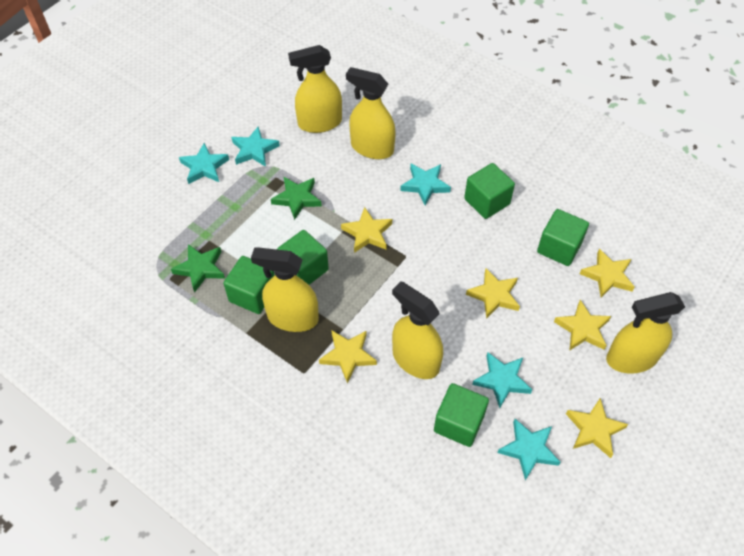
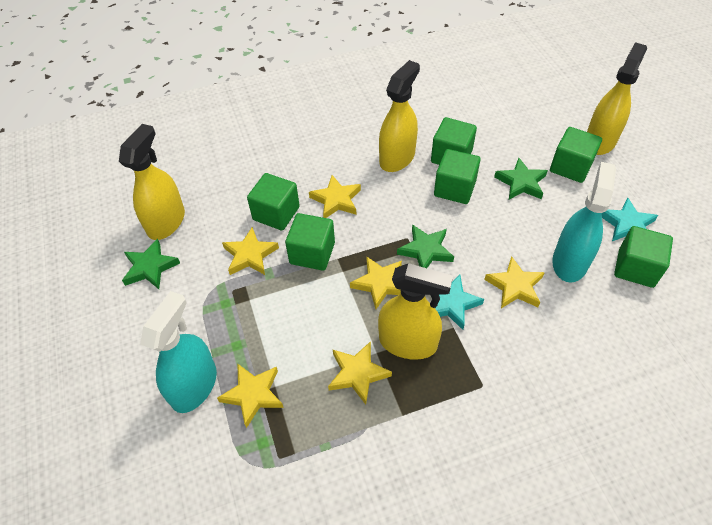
green cube: 5 -> 6
green star: 2 -> 3
turquoise spray bottle: 0 -> 2
turquoise star: 5 -> 2
yellow spray bottle: 5 -> 4

